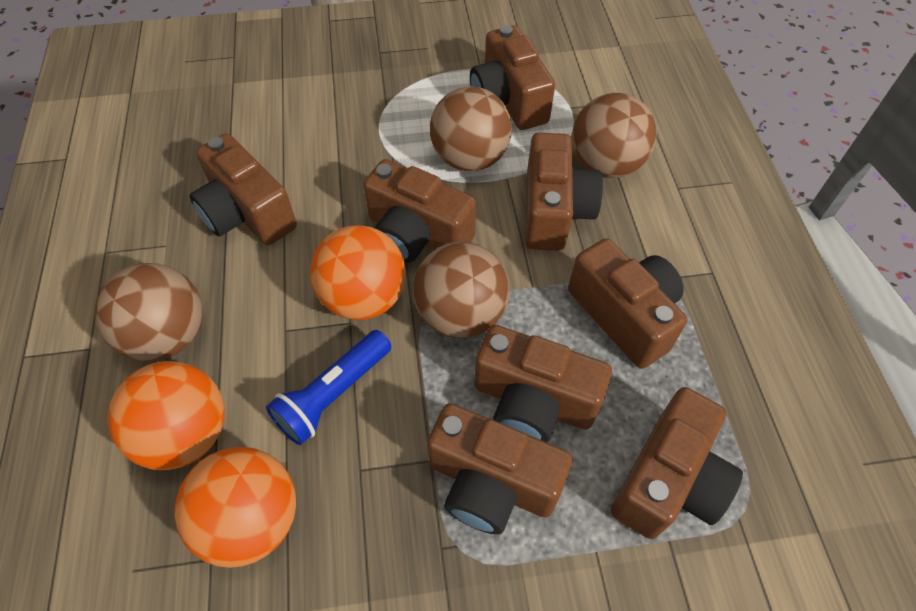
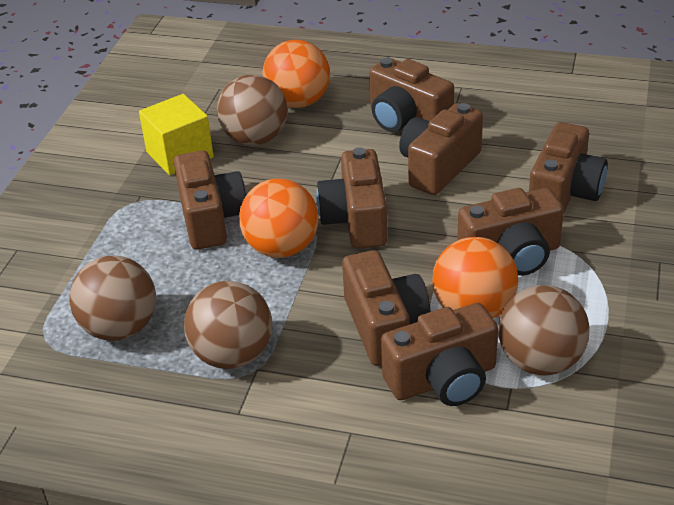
blue flashlight: 1 -> 0
yellow cube: 0 -> 1

